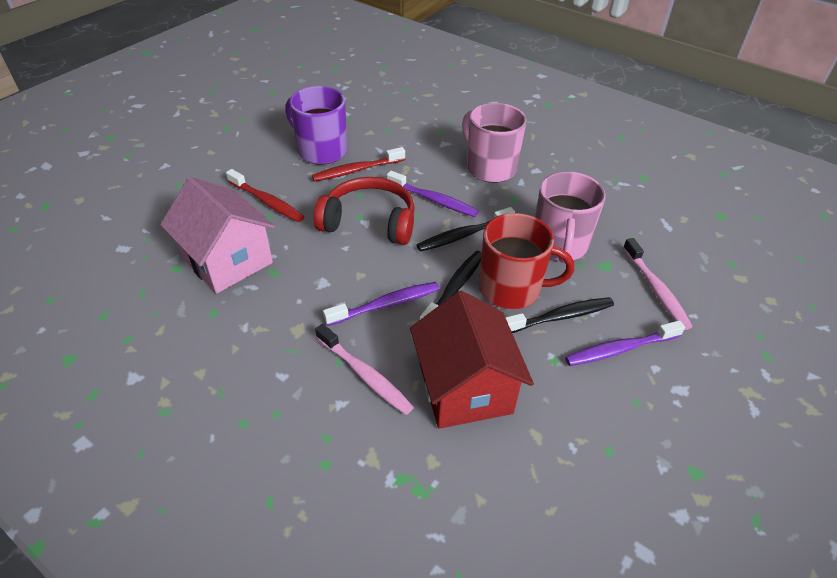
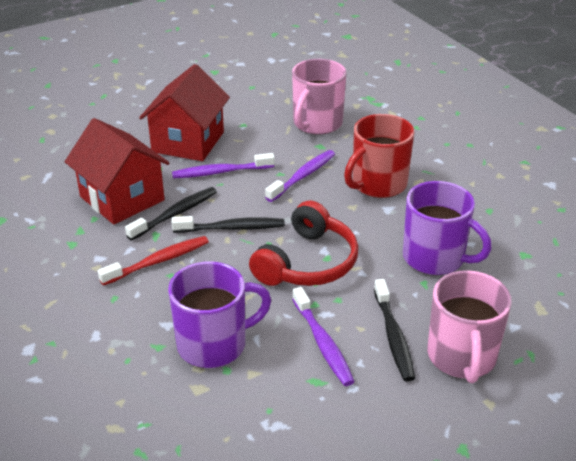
pink house: 1 -> 0
pink toothbrush: 2 -> 0
purple mug: 1 -> 2
red house: 1 -> 2
red toothbrush: 2 -> 1

